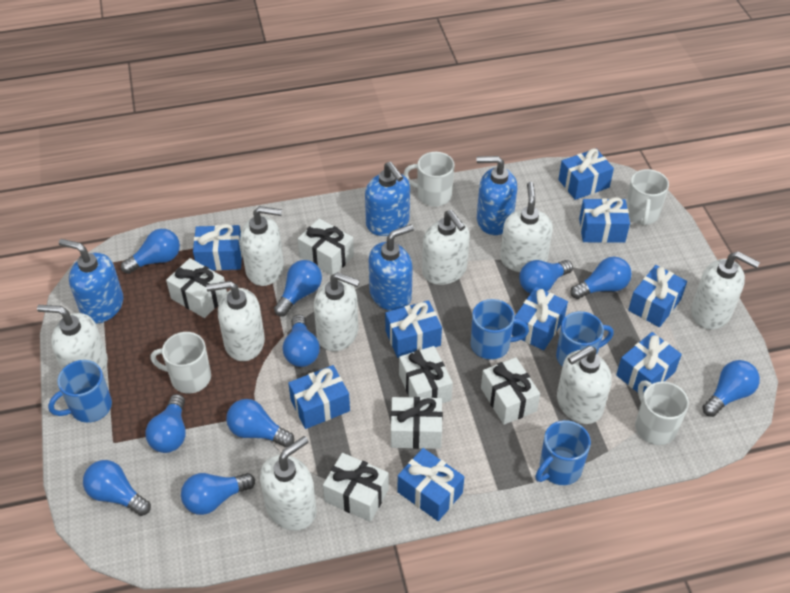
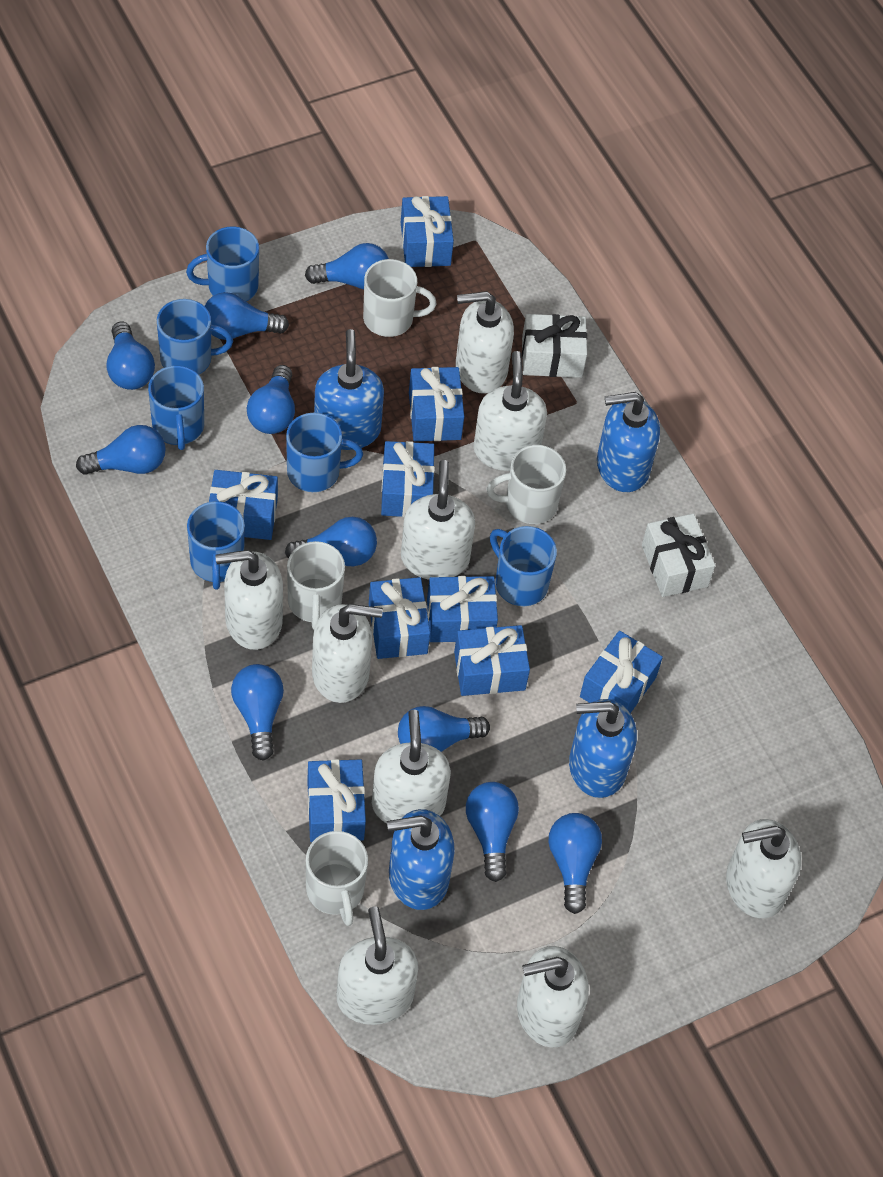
blue mug: 4 -> 6
white gift: 6 -> 2

